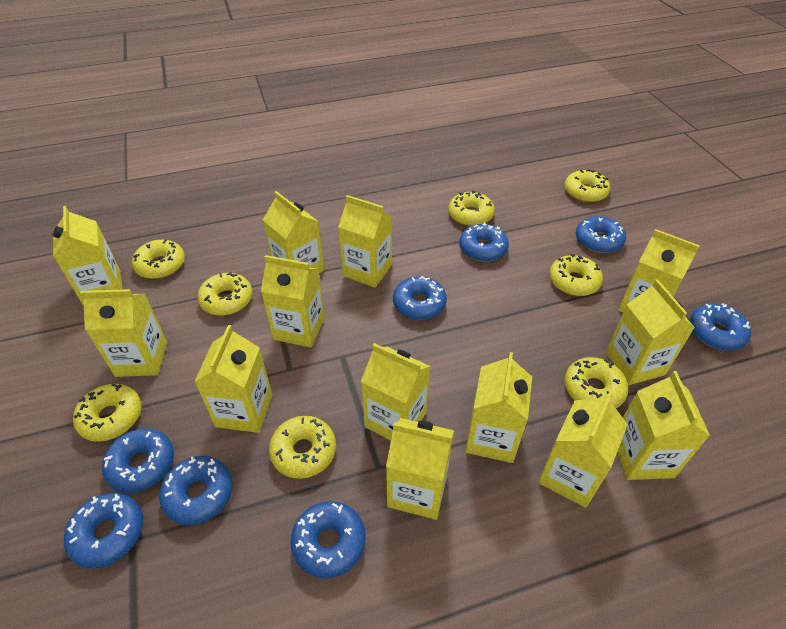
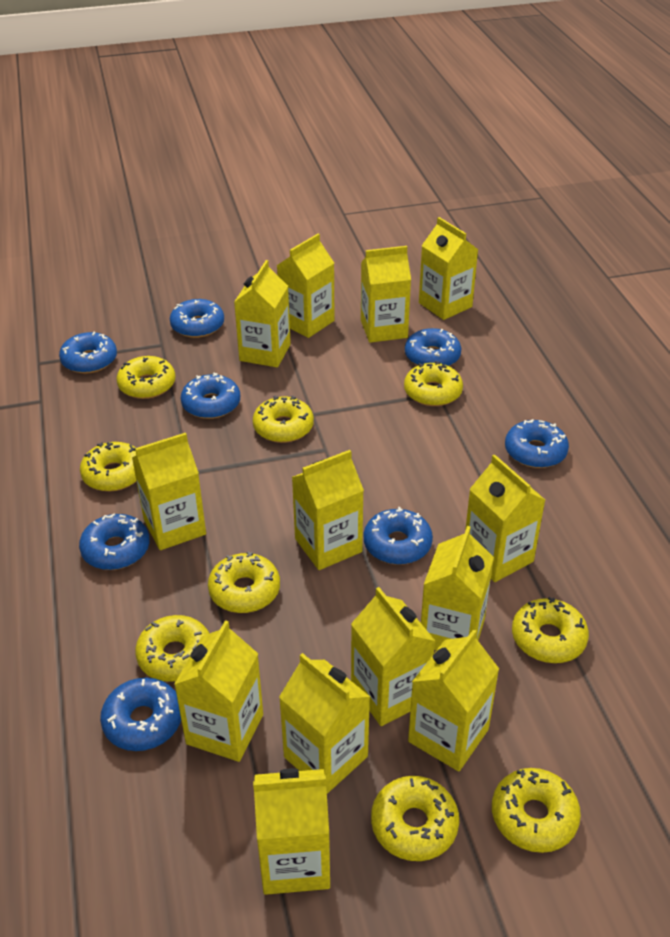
yellow donut: 8 -> 9

